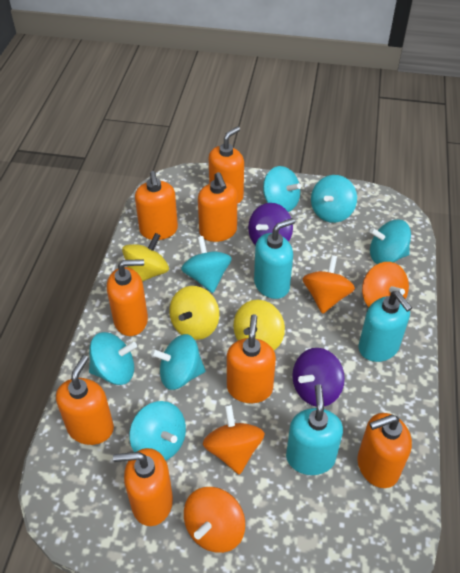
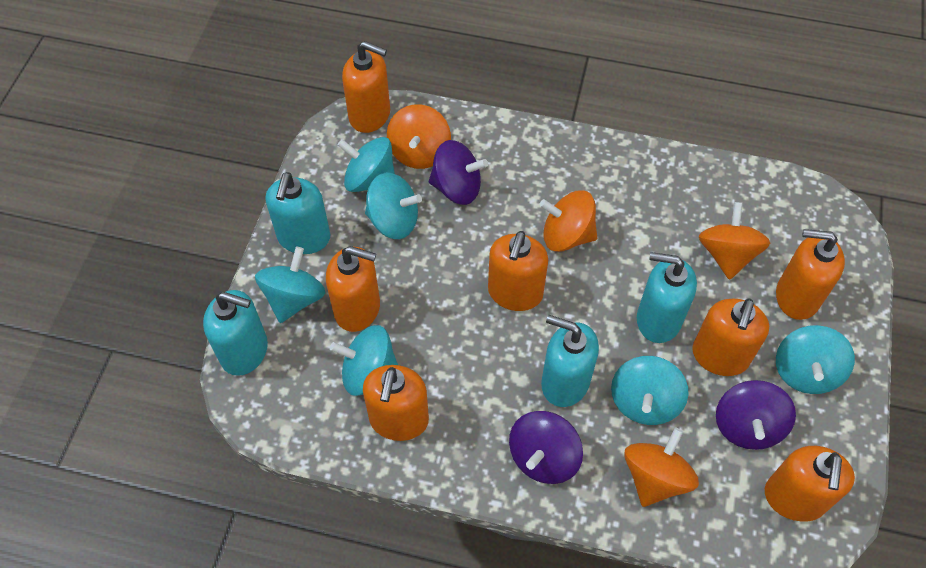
orange soap dispenser: 8 -> 7
purple spinning top: 2 -> 3
turquoise soap dispenser: 3 -> 4
turquoise spinning top: 7 -> 6
yellow spinning top: 3 -> 0

